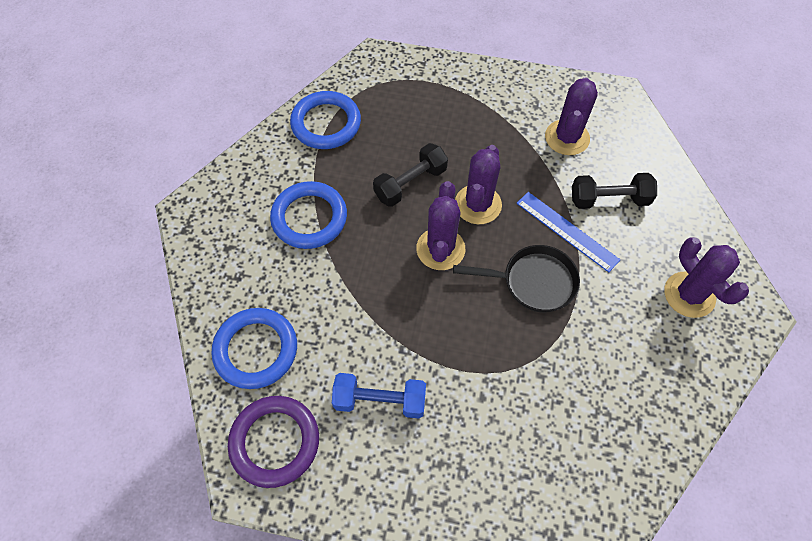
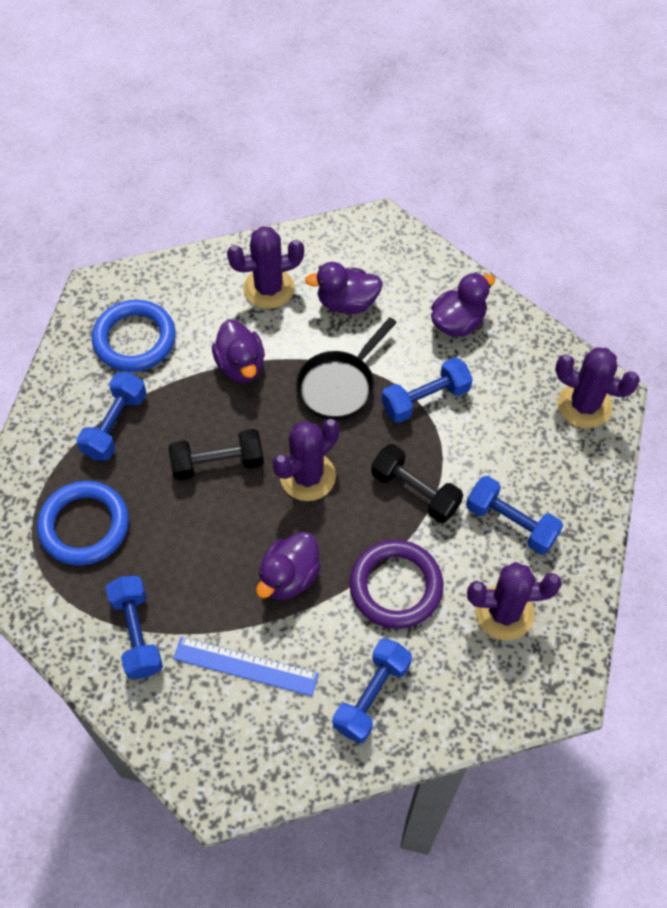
blue dumbbell: 1 -> 5
blue ring: 3 -> 2
purple duck: 0 -> 4

